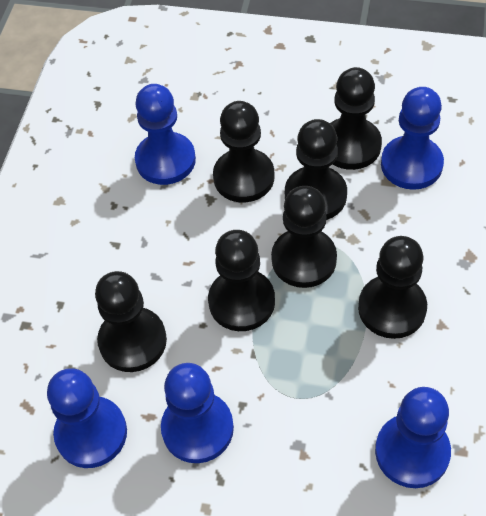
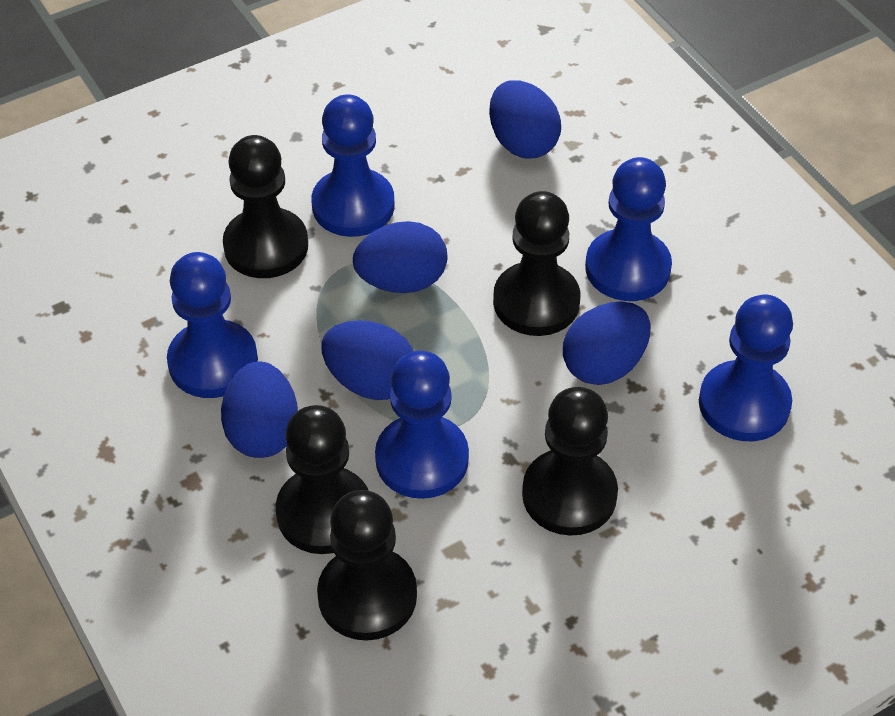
black pawn: 7 -> 5
blue egg: 0 -> 5

